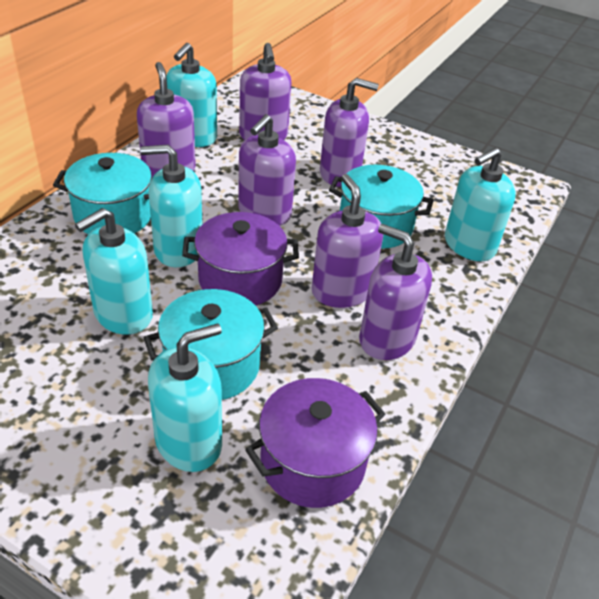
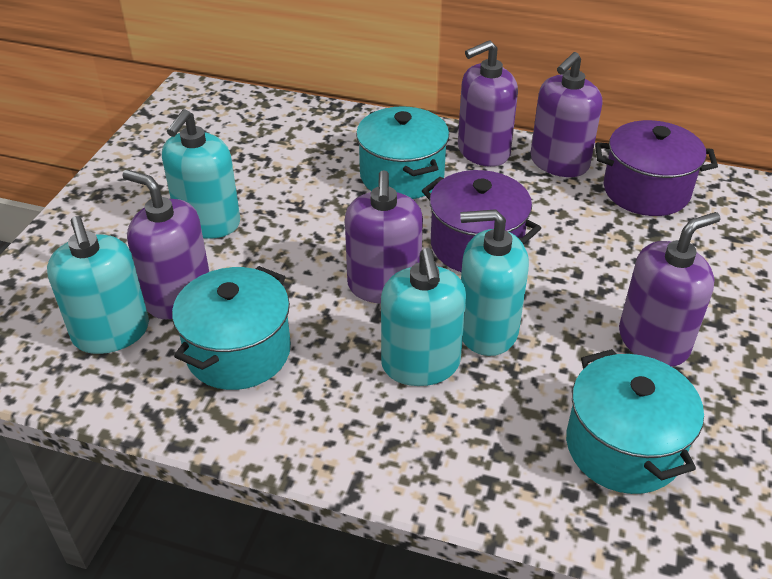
purple soap dispenser: 6 -> 5
turquoise soap dispenser: 5 -> 4

